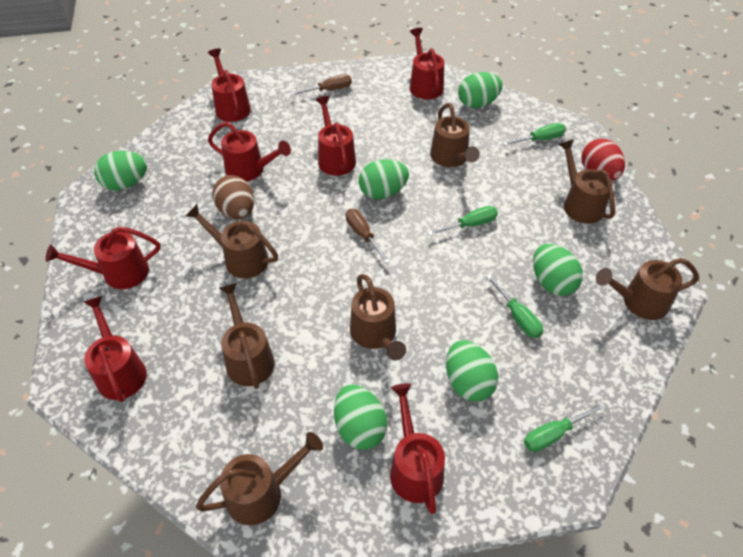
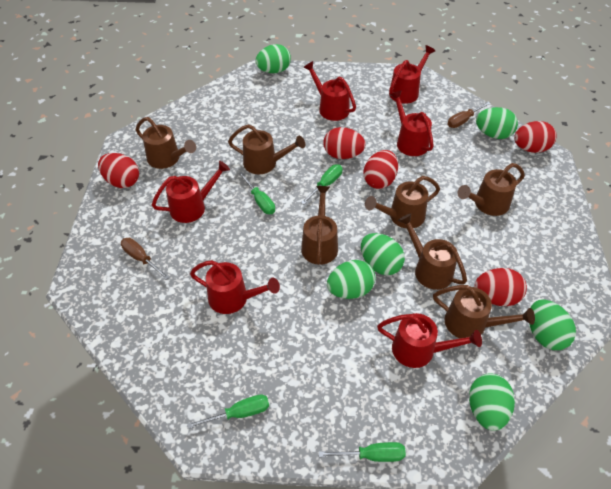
brown egg: 1 -> 0
red egg: 1 -> 5
red watering can: 7 -> 6

